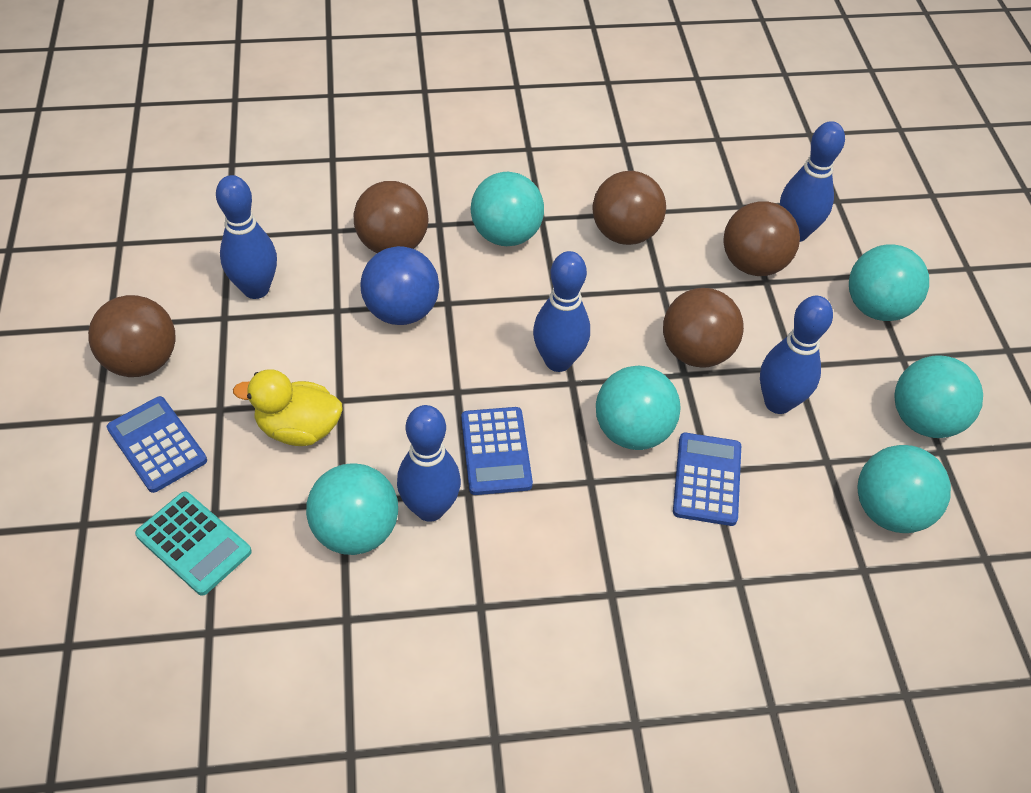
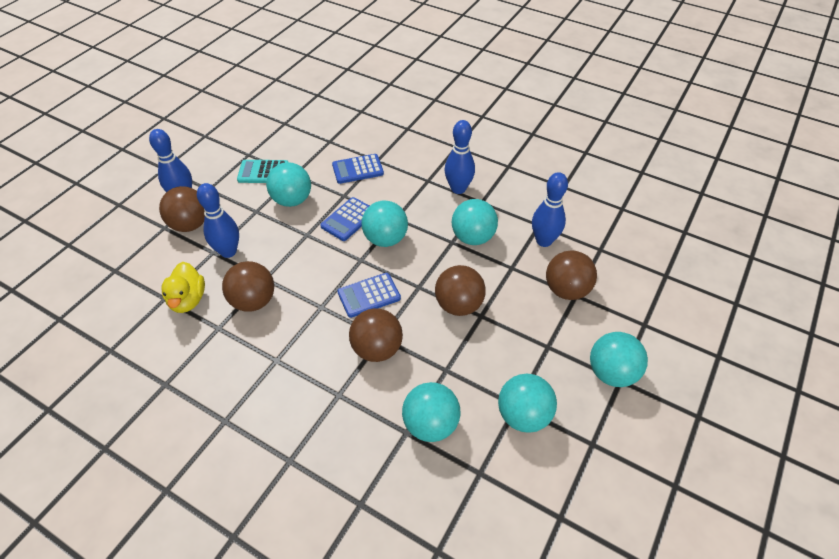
blue ball: 1 -> 0
blue bowling pin: 5 -> 4

